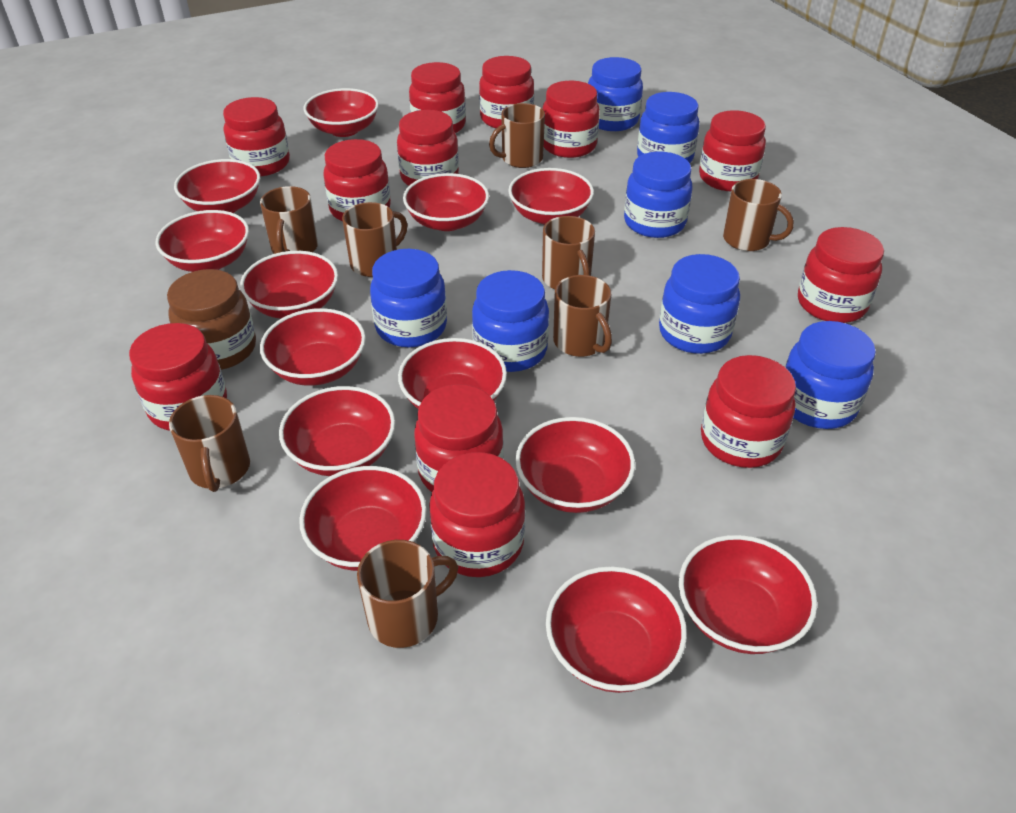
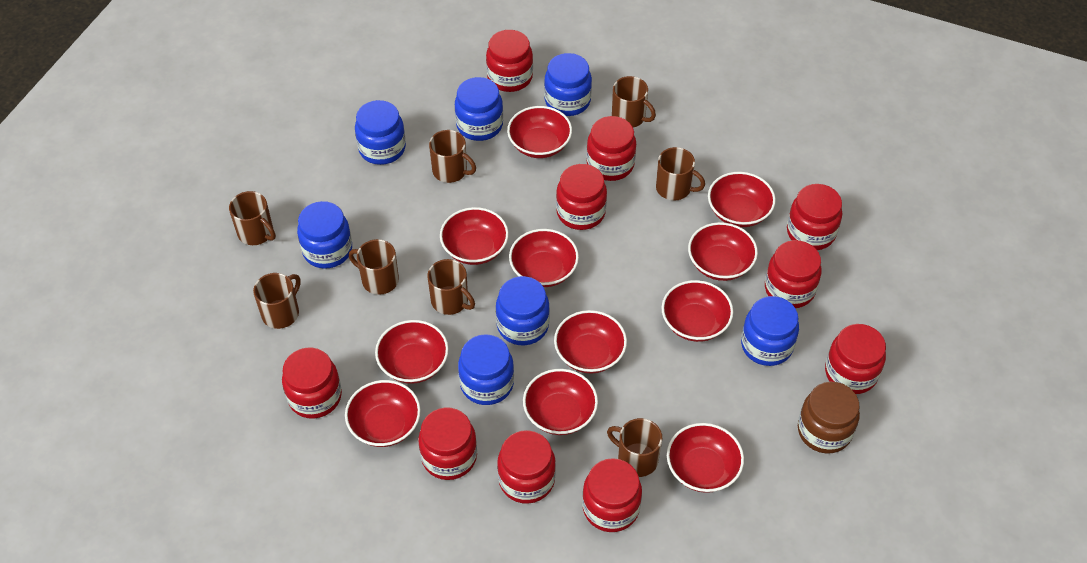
red bowl: 13 -> 11
red jar: 12 -> 10

